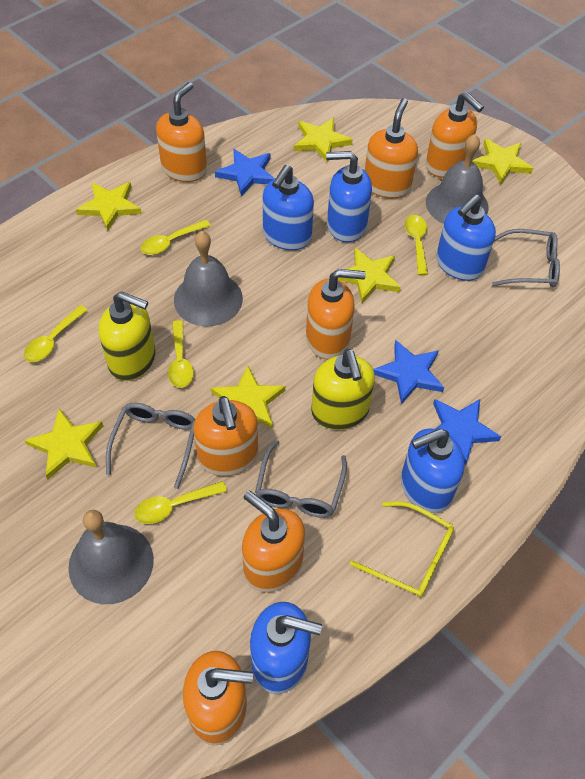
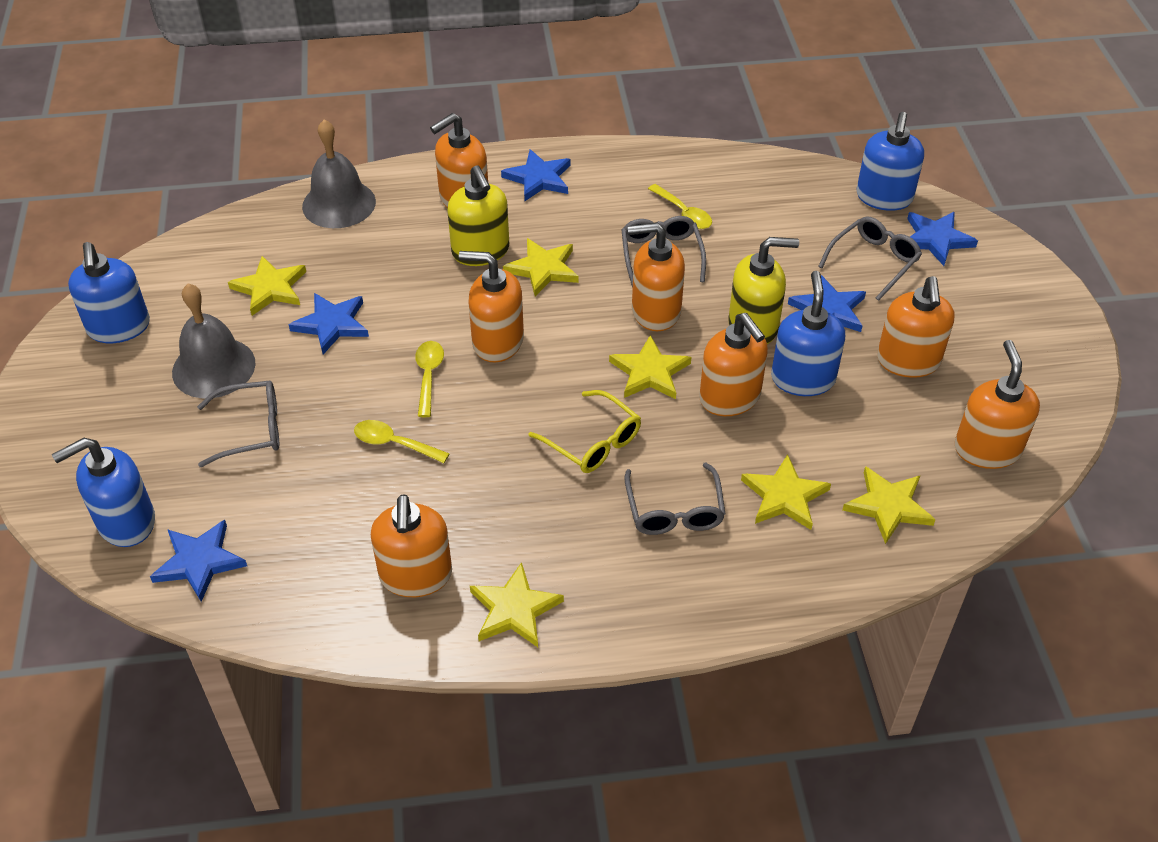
blue soap dispenser: 5 -> 4
blue star: 3 -> 5
grey bell: 3 -> 2
grey glasses: 3 -> 4
yellow spoon: 5 -> 3

